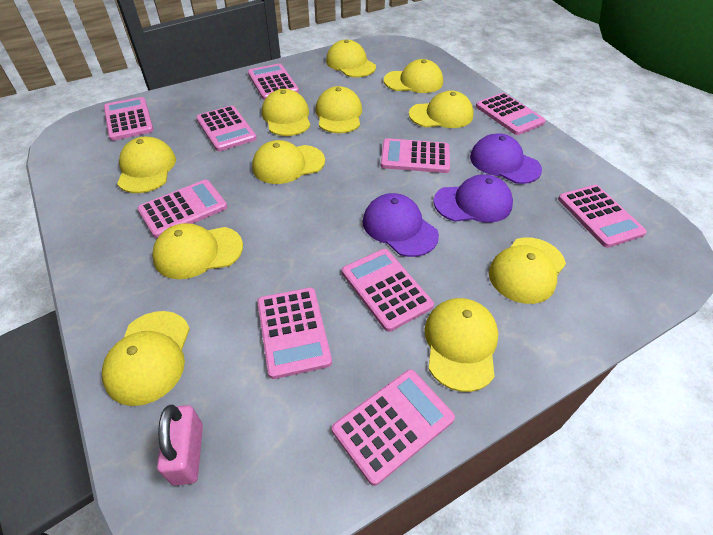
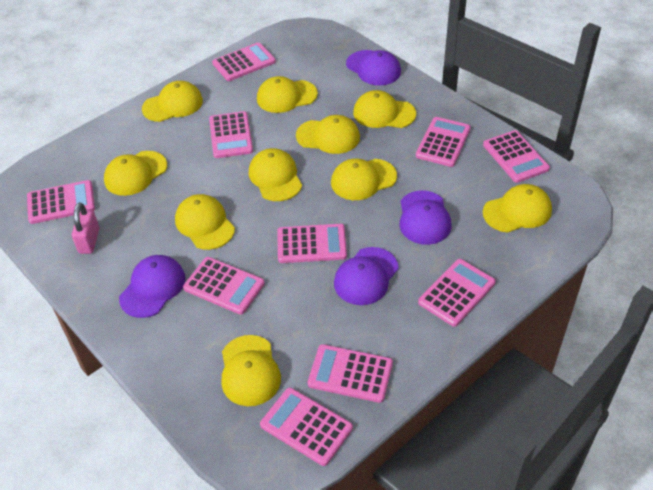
purple cap: 3 -> 4
yellow cap: 11 -> 10

